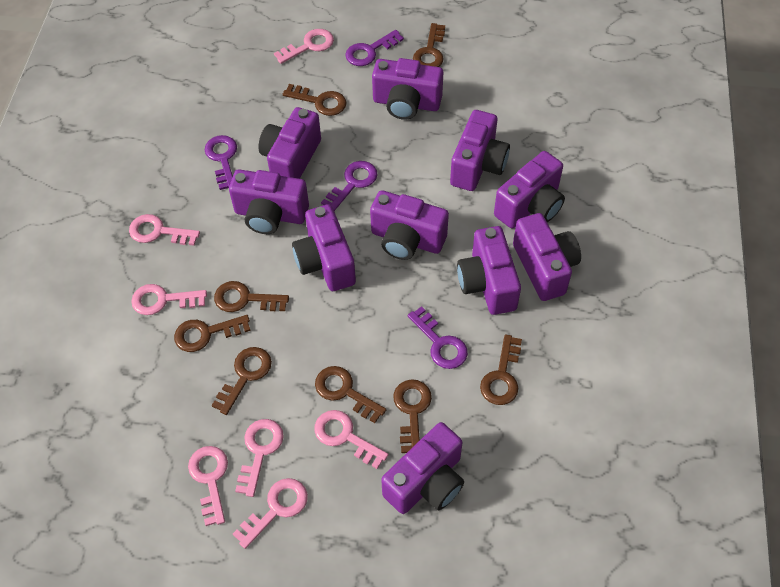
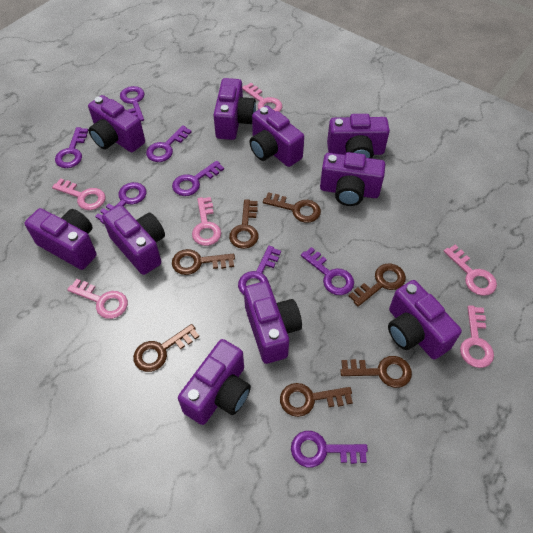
brown key: 8 -> 7
pink key: 7 -> 6
purple key: 4 -> 8

